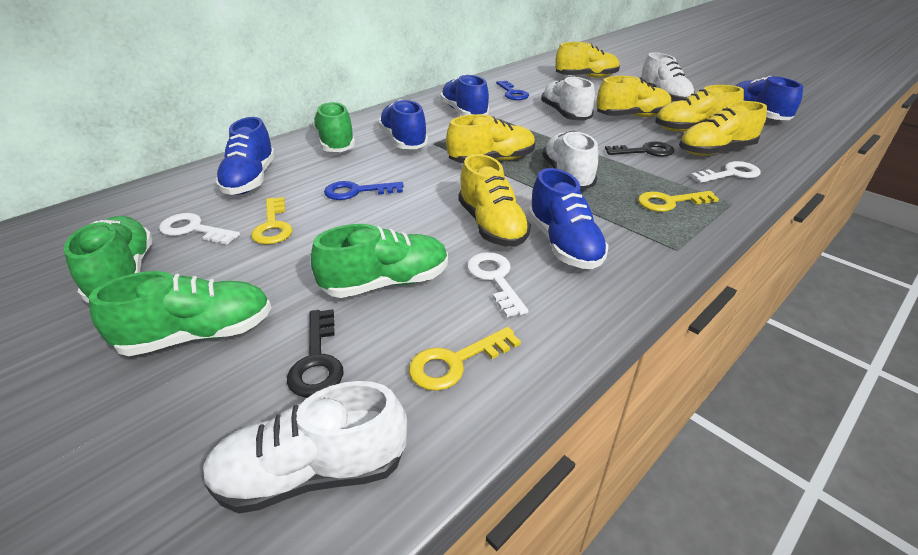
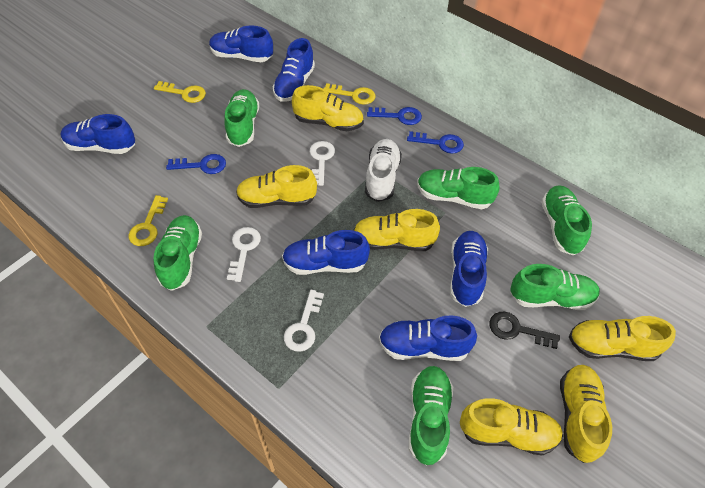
black key: 2 -> 1
blue key: 2 -> 3
blue shoe: 5 -> 6
green shoe: 4 -> 6
white shoe: 4 -> 1

